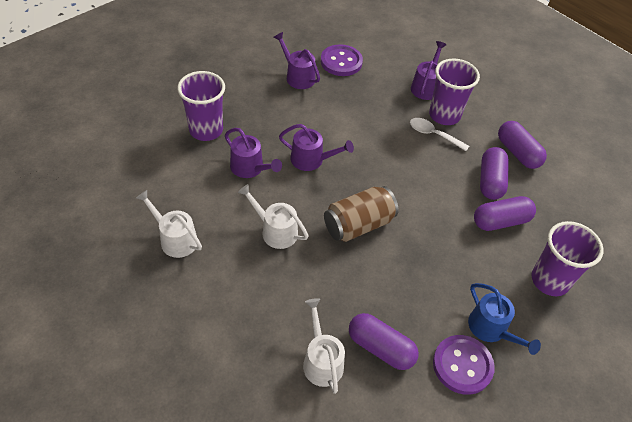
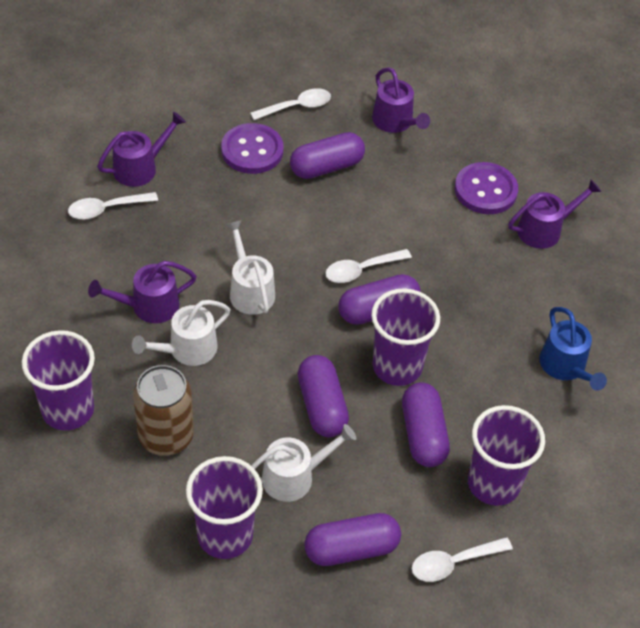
purple capsule: 4 -> 5
purple cup: 3 -> 4
white spoon: 1 -> 4

